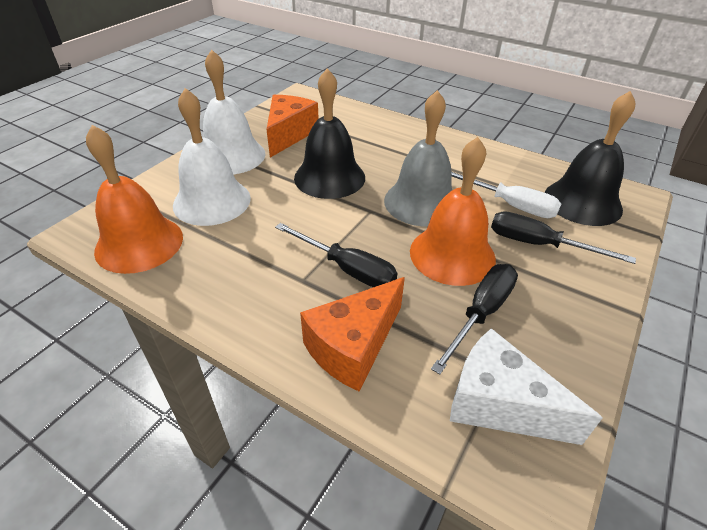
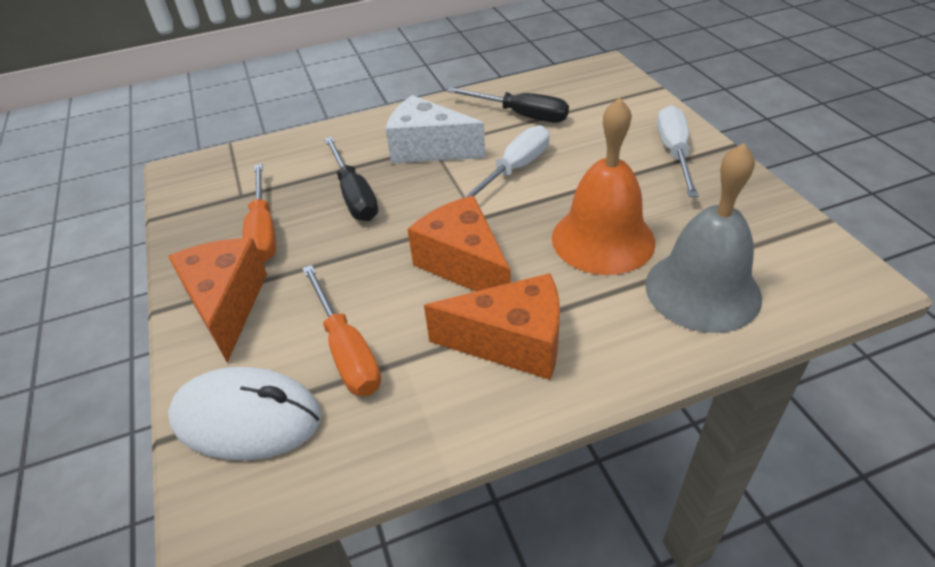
black bell: 2 -> 0
black screwdriver: 3 -> 2
orange bell: 2 -> 1
orange cheese: 2 -> 3
orange screwdriver: 0 -> 2
white bell: 2 -> 0
white mouse: 0 -> 1
white screwdriver: 1 -> 2

